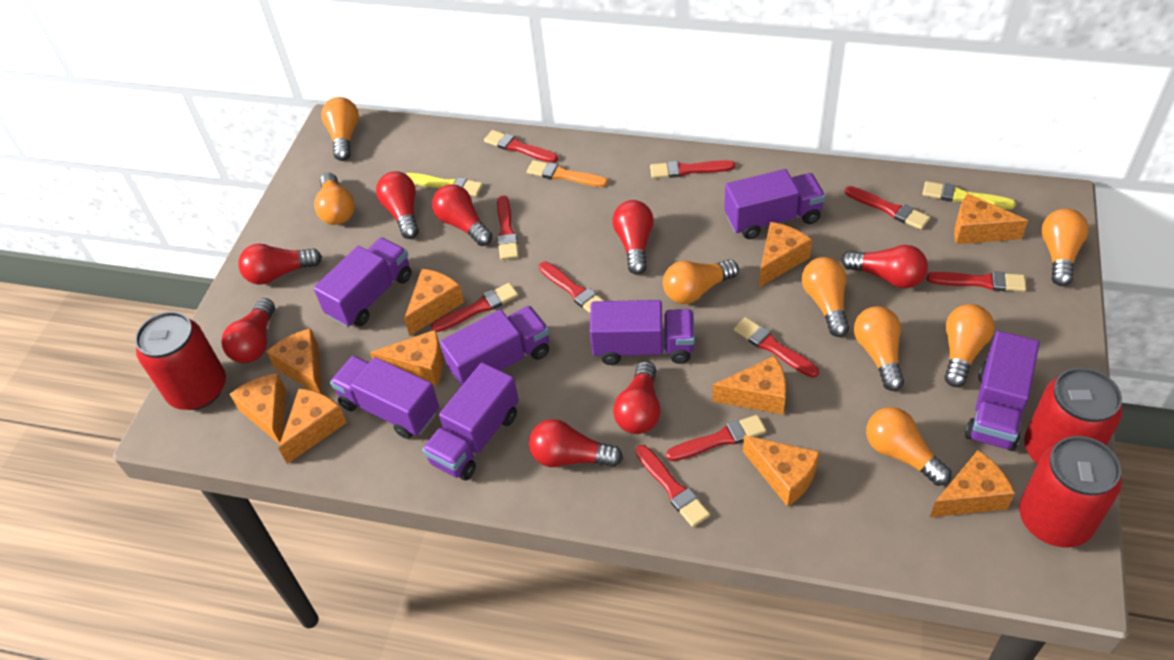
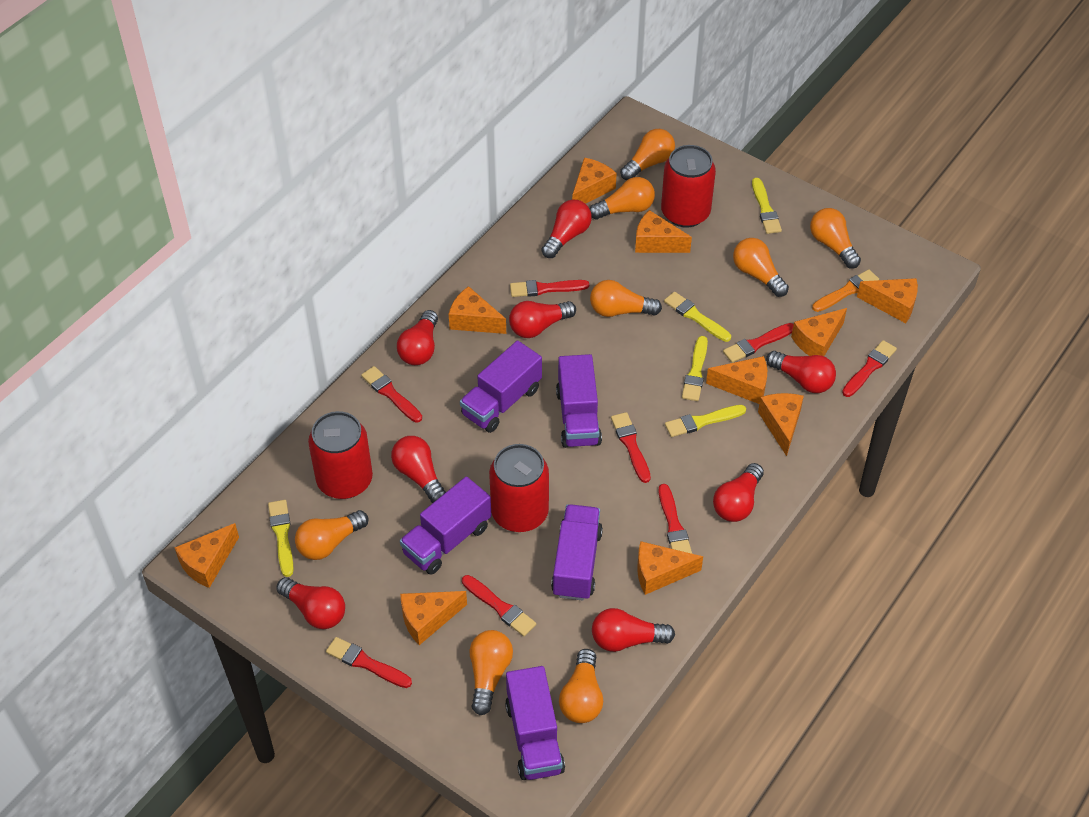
purple truck: 7 -> 5
red brush: 10 -> 8
yellow brush: 2 -> 5

